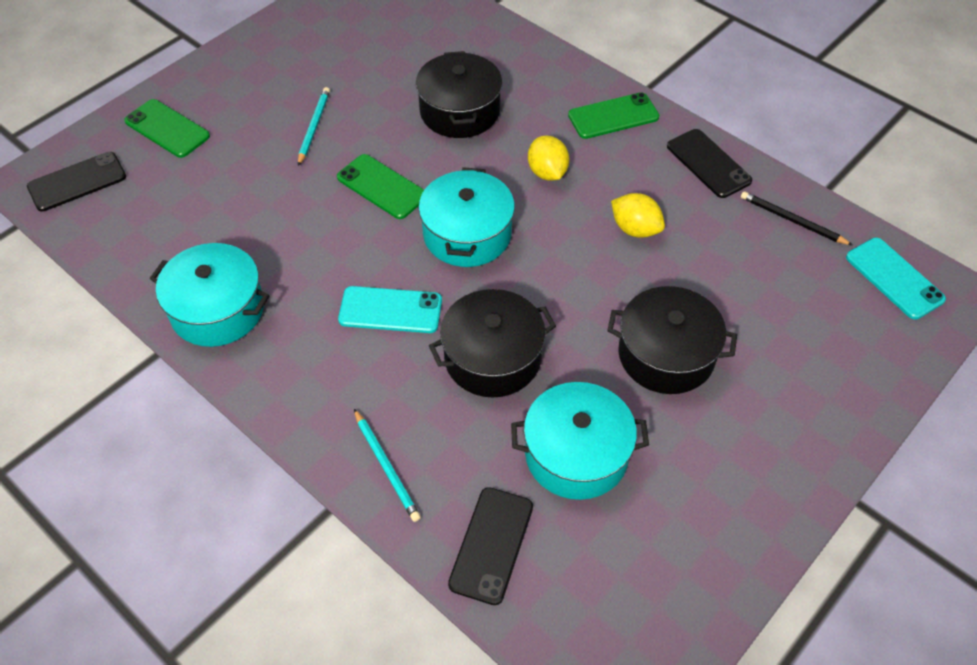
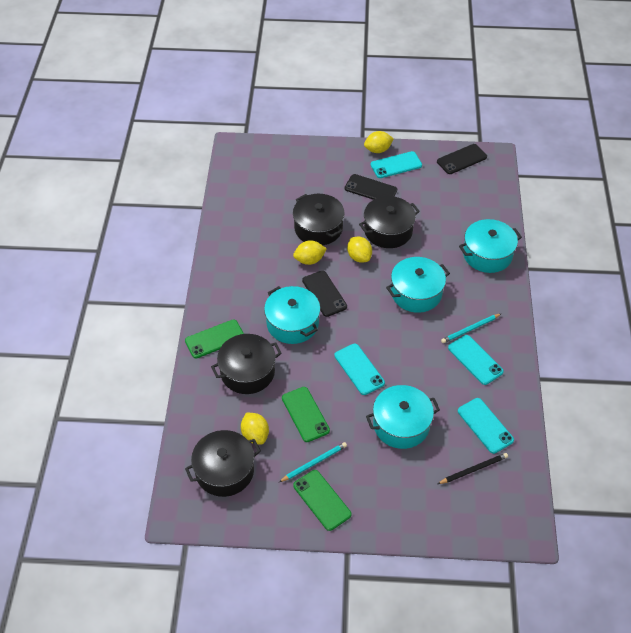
black pot: 3 -> 4
turquoise phone: 2 -> 4
turquoise pot: 3 -> 4
yellow lemon: 2 -> 4

